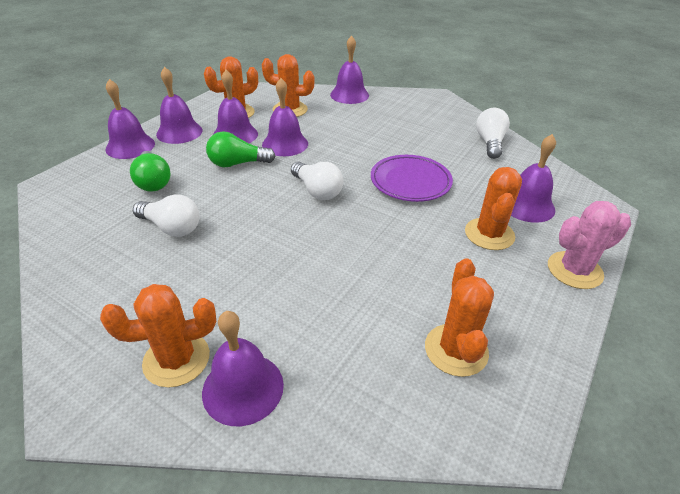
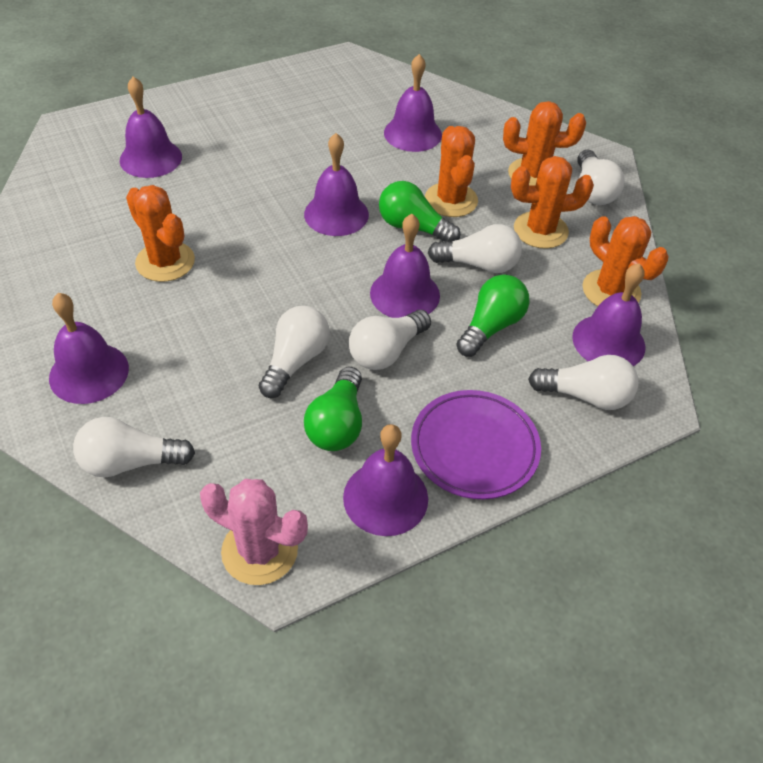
green light bulb: 2 -> 3
white light bulb: 3 -> 6

